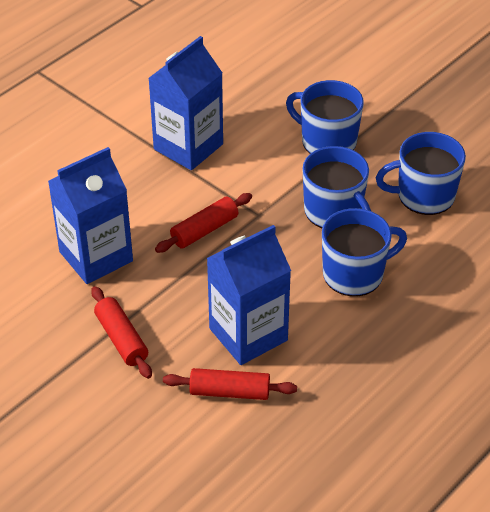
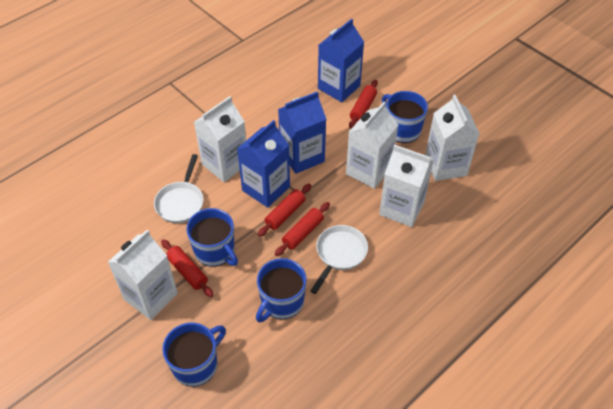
red rolling pin: 3 -> 4
white carton: 0 -> 5
white pan: 0 -> 2

